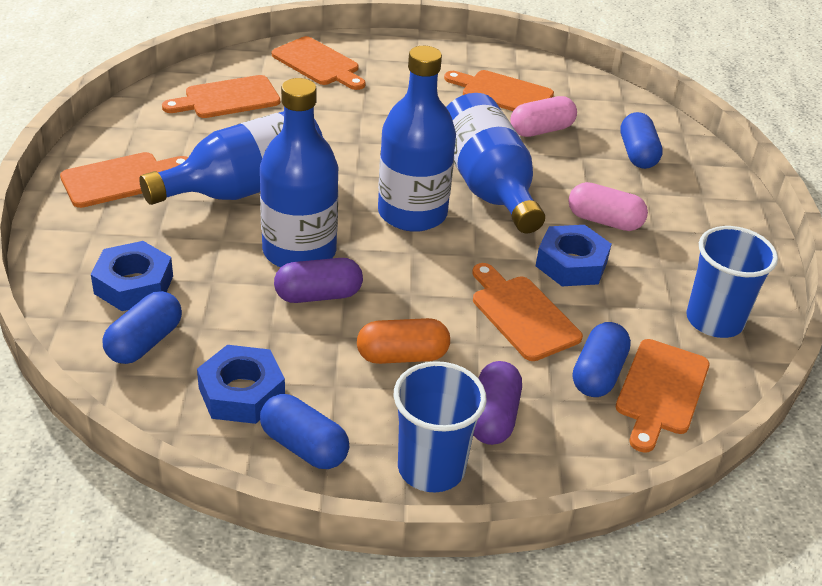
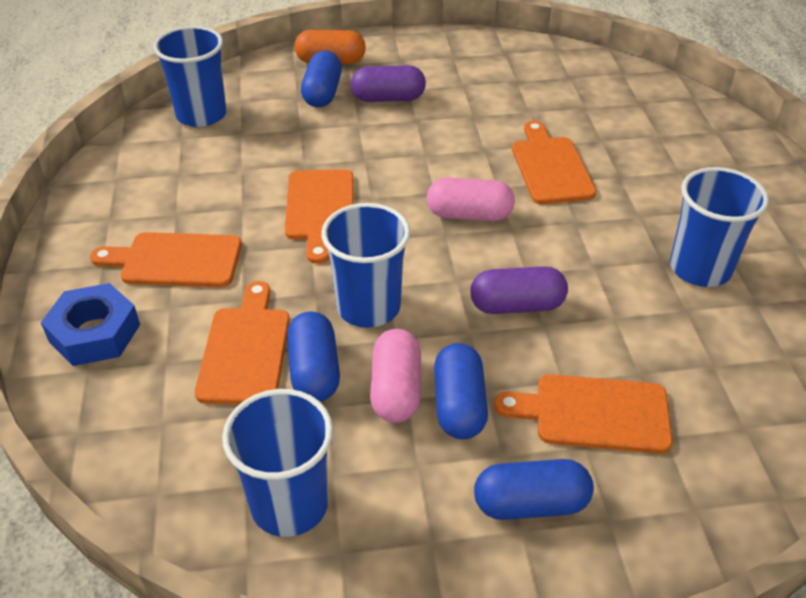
blue bottle: 4 -> 0
blue cup: 2 -> 4
blue nut: 3 -> 1
orange cutting board: 6 -> 5

